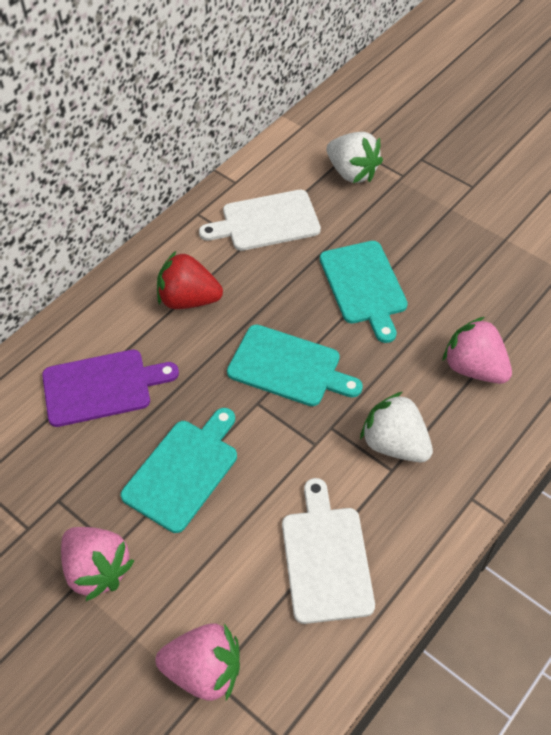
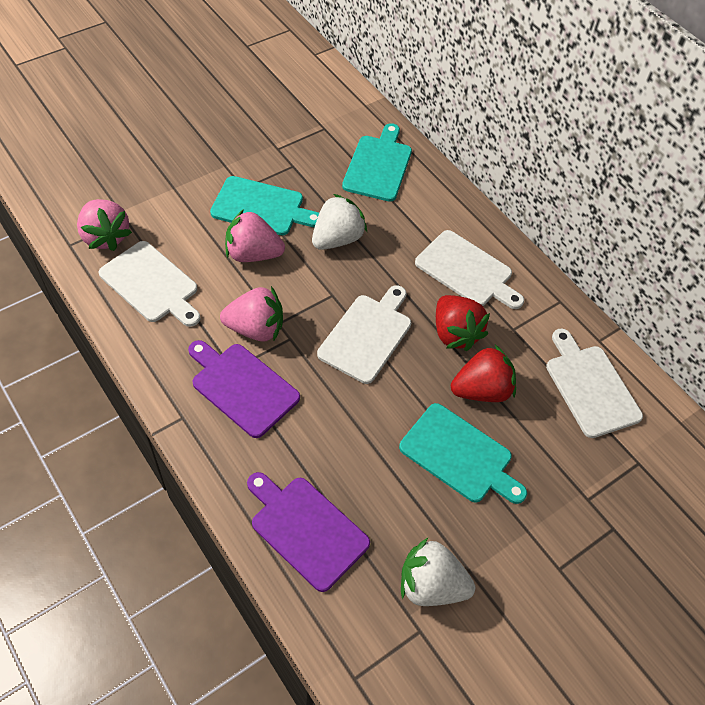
purple cutting board: 1 -> 2
red strawberry: 1 -> 2
white cutting board: 2 -> 4

